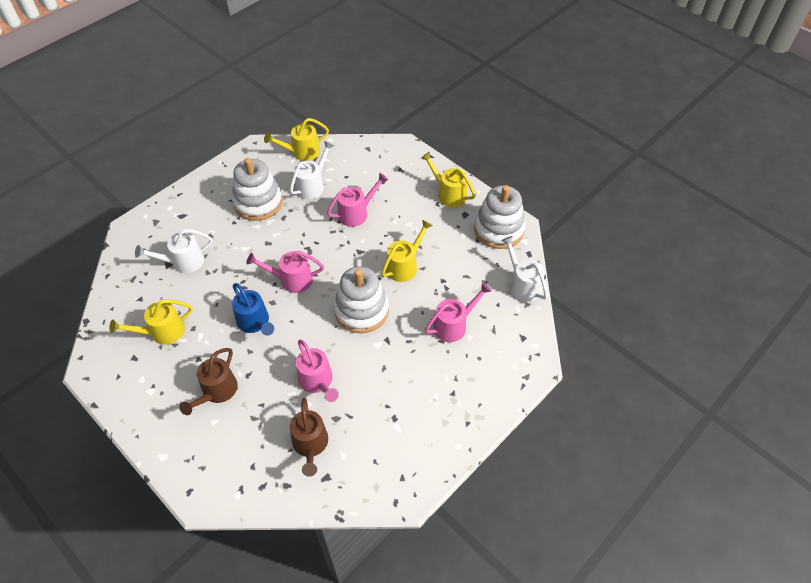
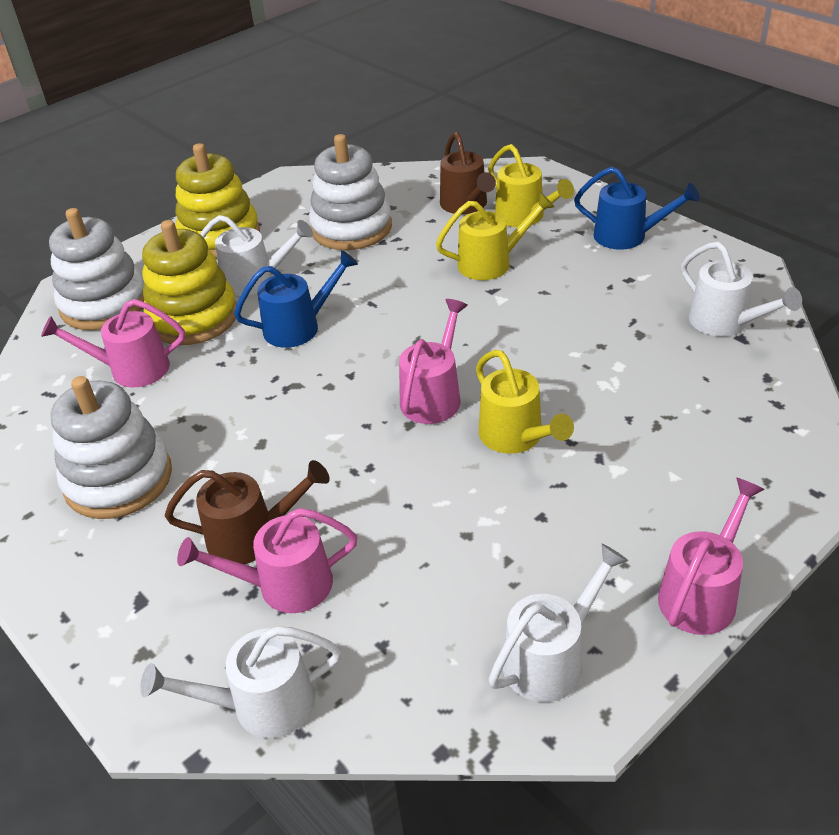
blue watering can: 1 -> 2
white watering can: 3 -> 4
yellow stacking toy: 0 -> 2
yellow watering can: 4 -> 3

